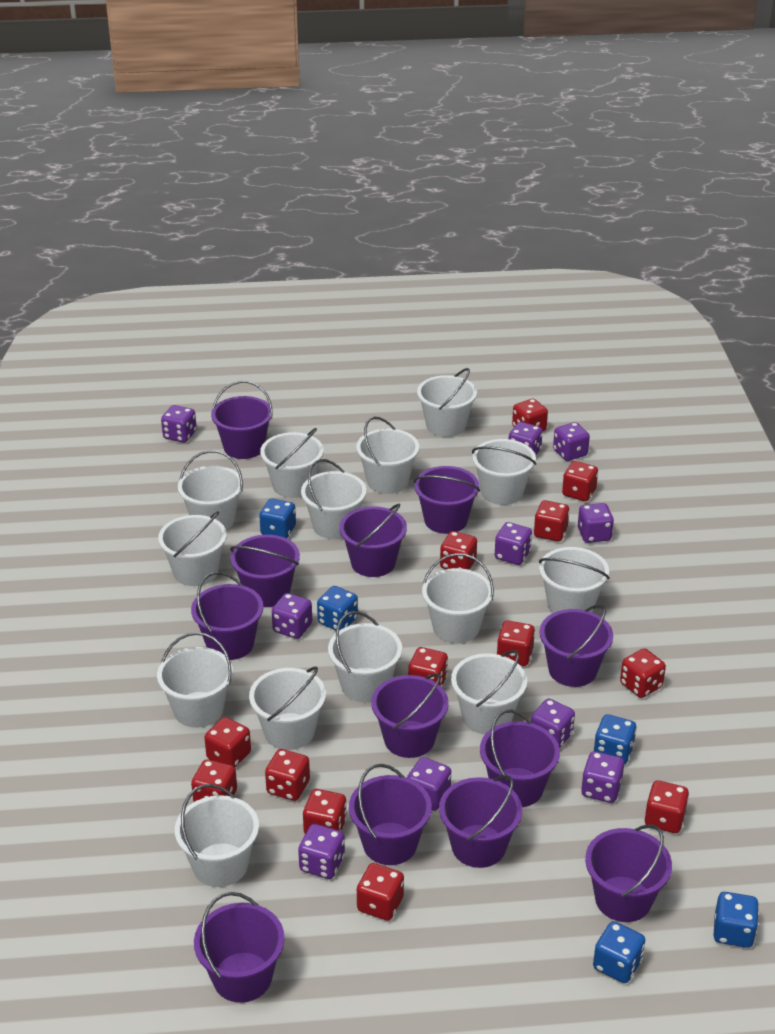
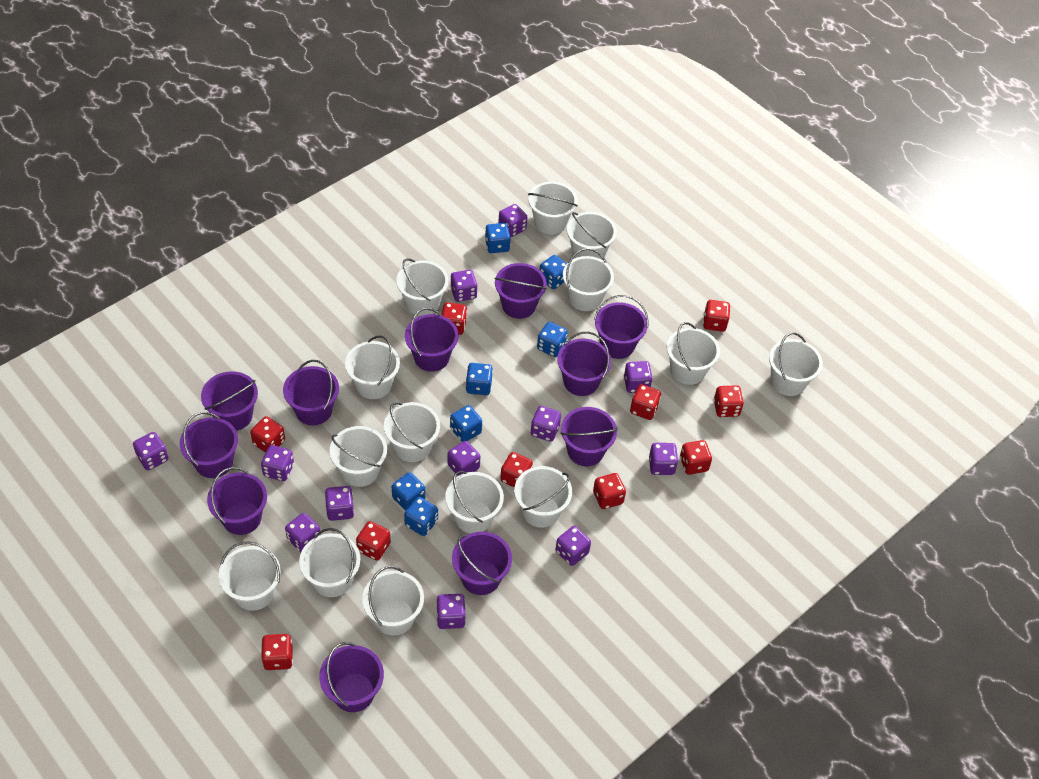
blue dice: 5 -> 7
purple bucket: 12 -> 11
purple dice: 10 -> 12
red dice: 13 -> 10

